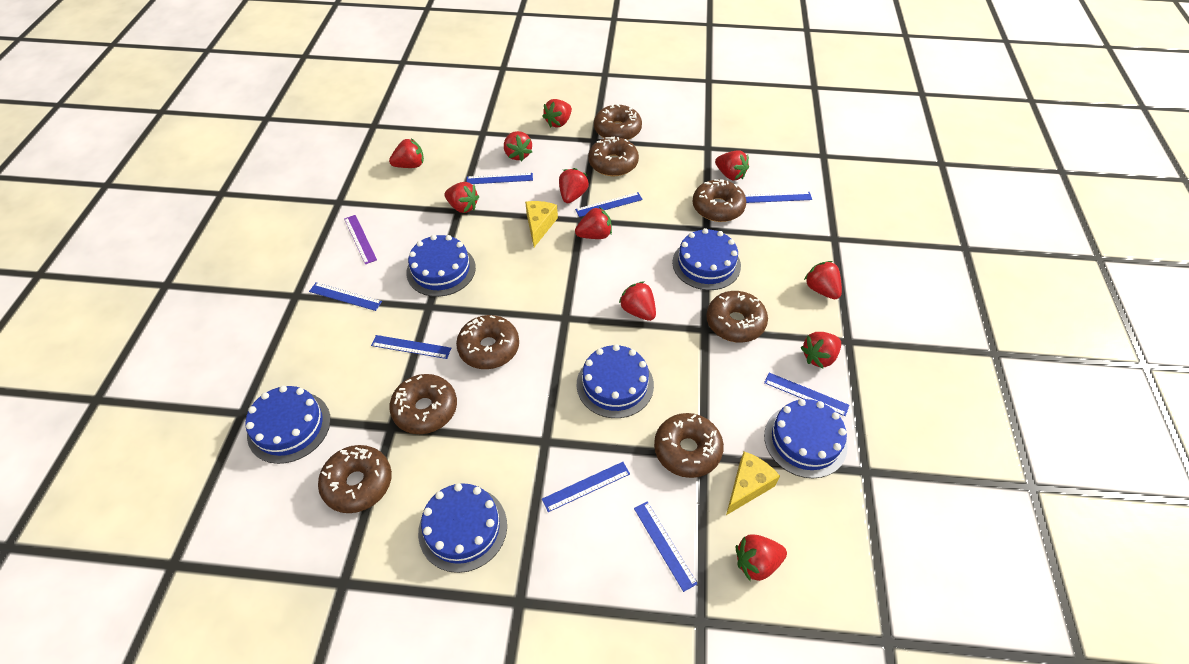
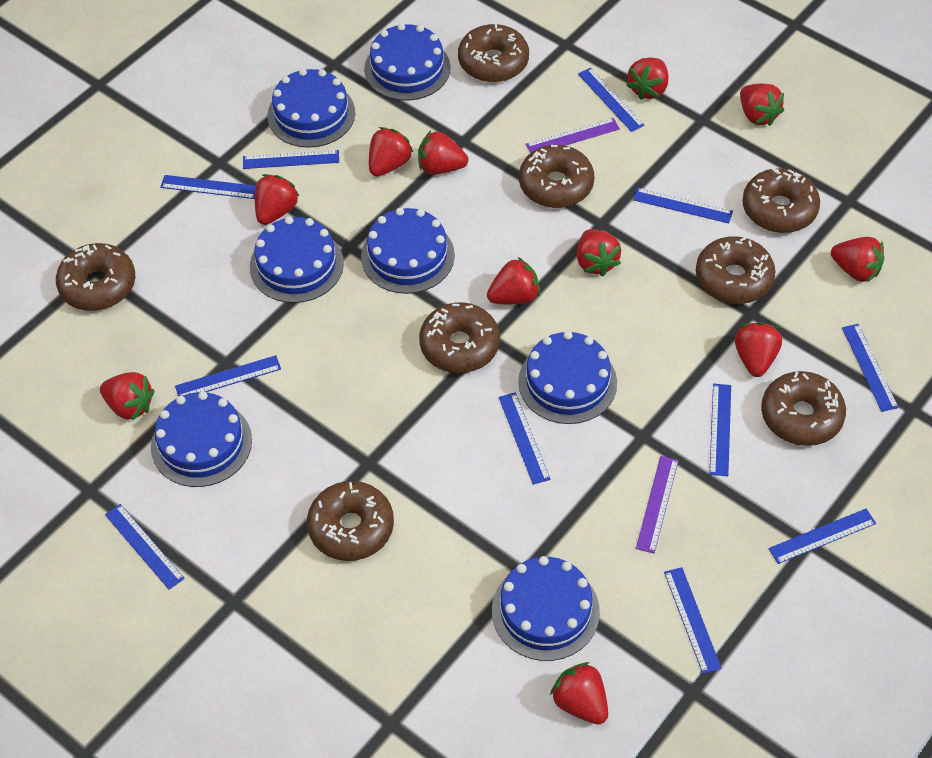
blue cake: 6 -> 7
blue ruler: 8 -> 11
purple ruler: 1 -> 2
yellow cheese: 2 -> 0

